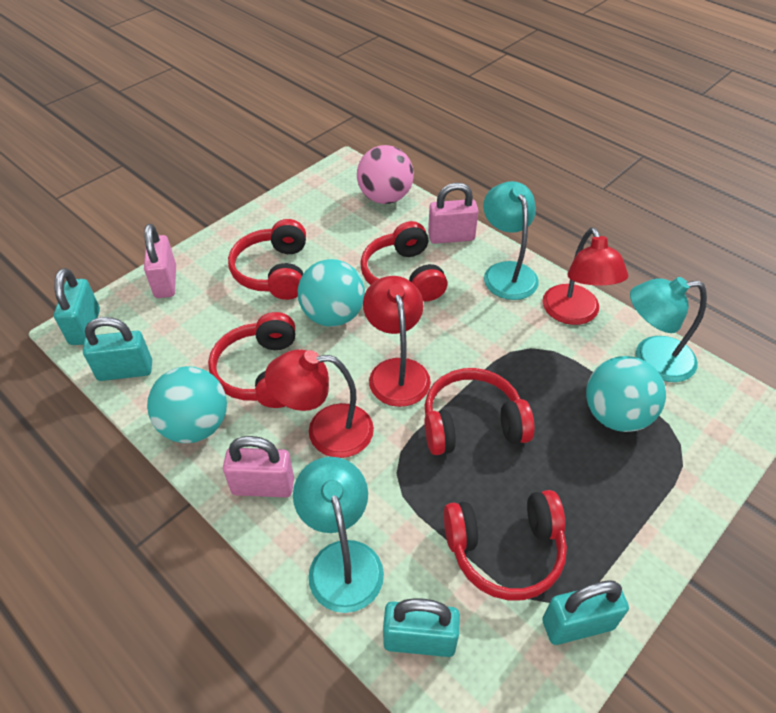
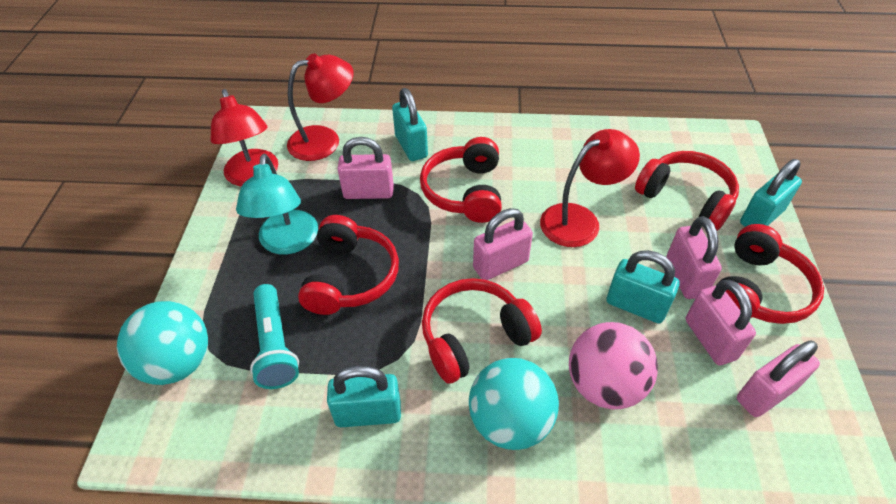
pink padlock: 3 -> 5
turquoise ball: 3 -> 2
turquoise flashlight: 0 -> 1
turquoise lamp: 3 -> 1

